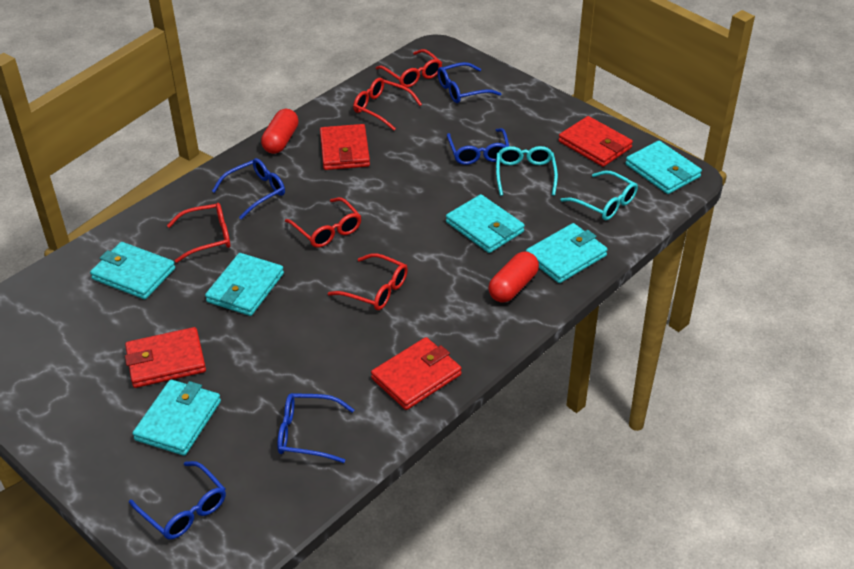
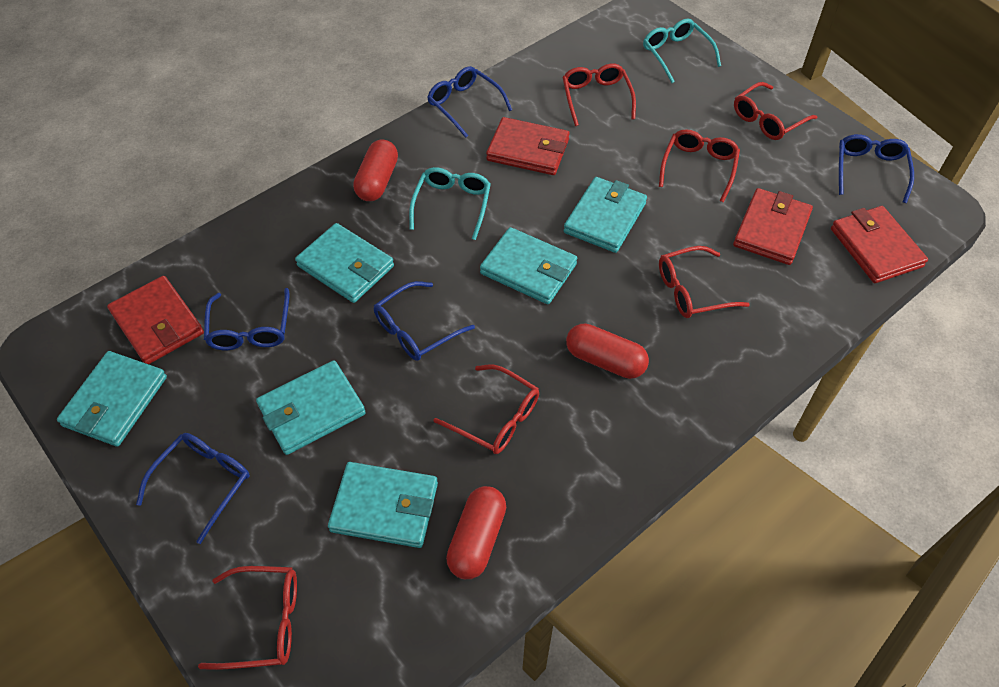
red capsule: 2 -> 3
red glasses: 5 -> 6

